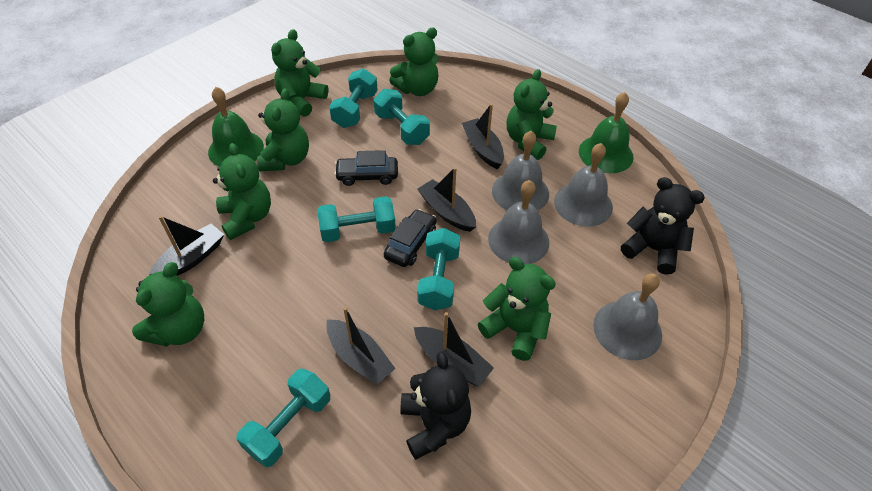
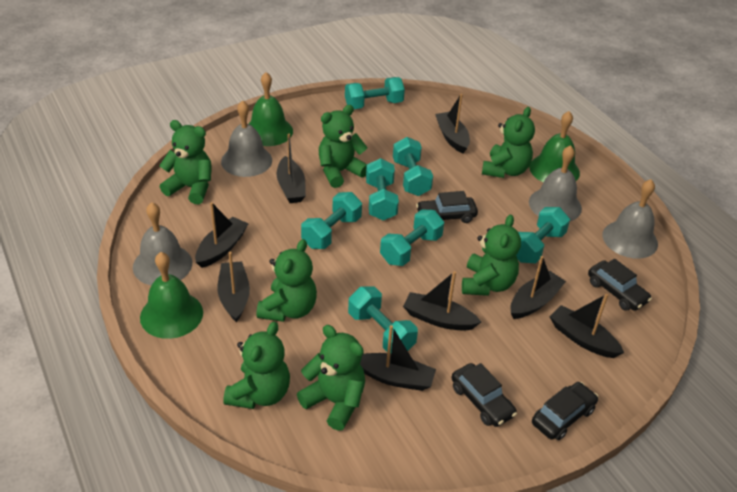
black boat: 5 -> 8
black car: 2 -> 4
black teddy bear: 2 -> 0
green bell: 2 -> 3
turquoise dumbbell: 5 -> 7

